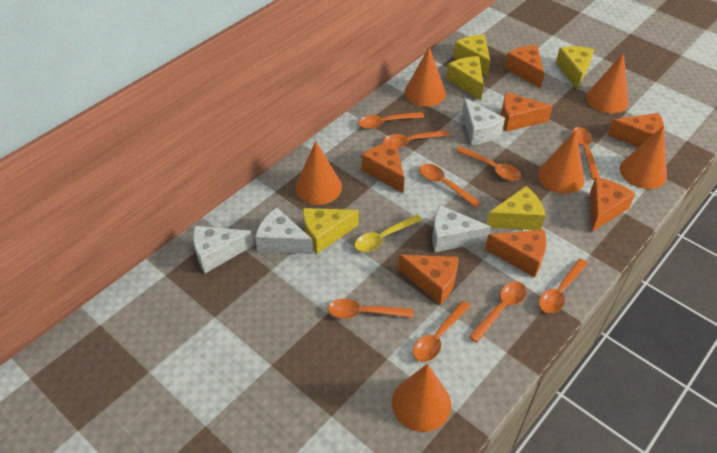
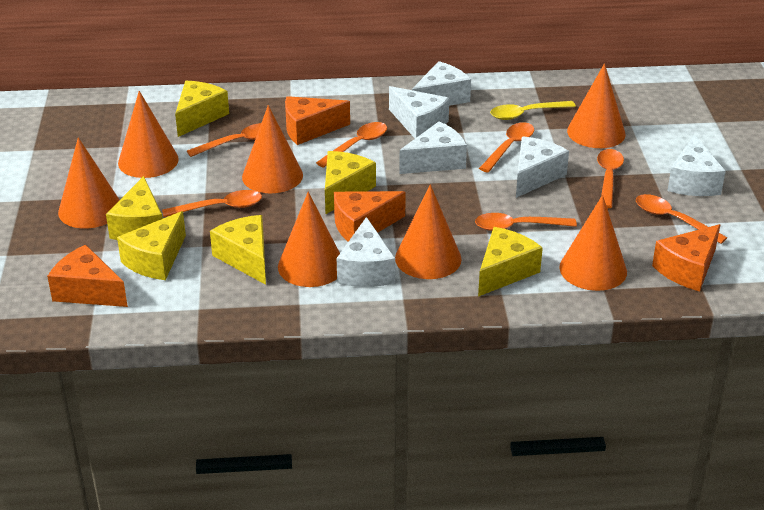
orange cheese: 7 -> 4
orange cone: 6 -> 7
orange spoon: 9 -> 7
white cheese: 4 -> 6
yellow cheese: 5 -> 6

